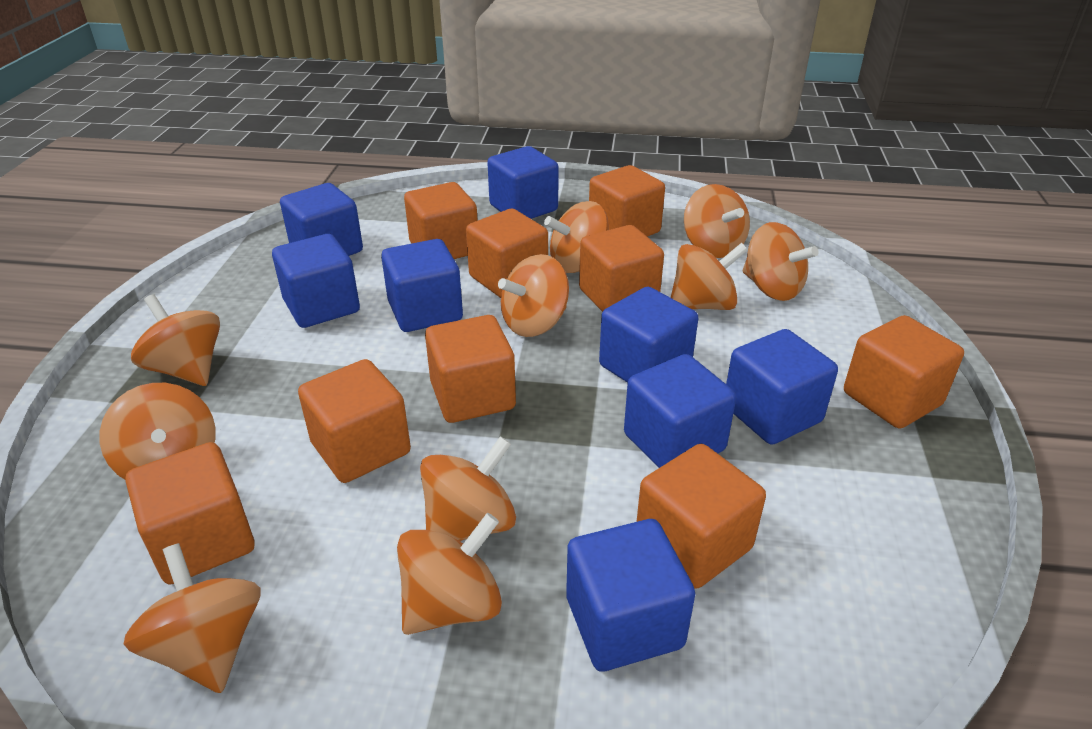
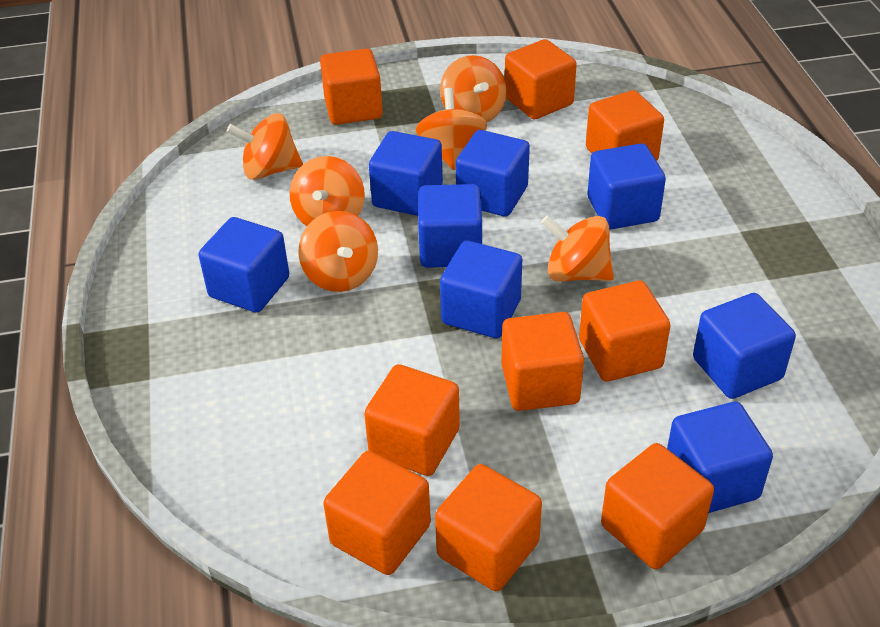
orange spinning top: 10 -> 6

